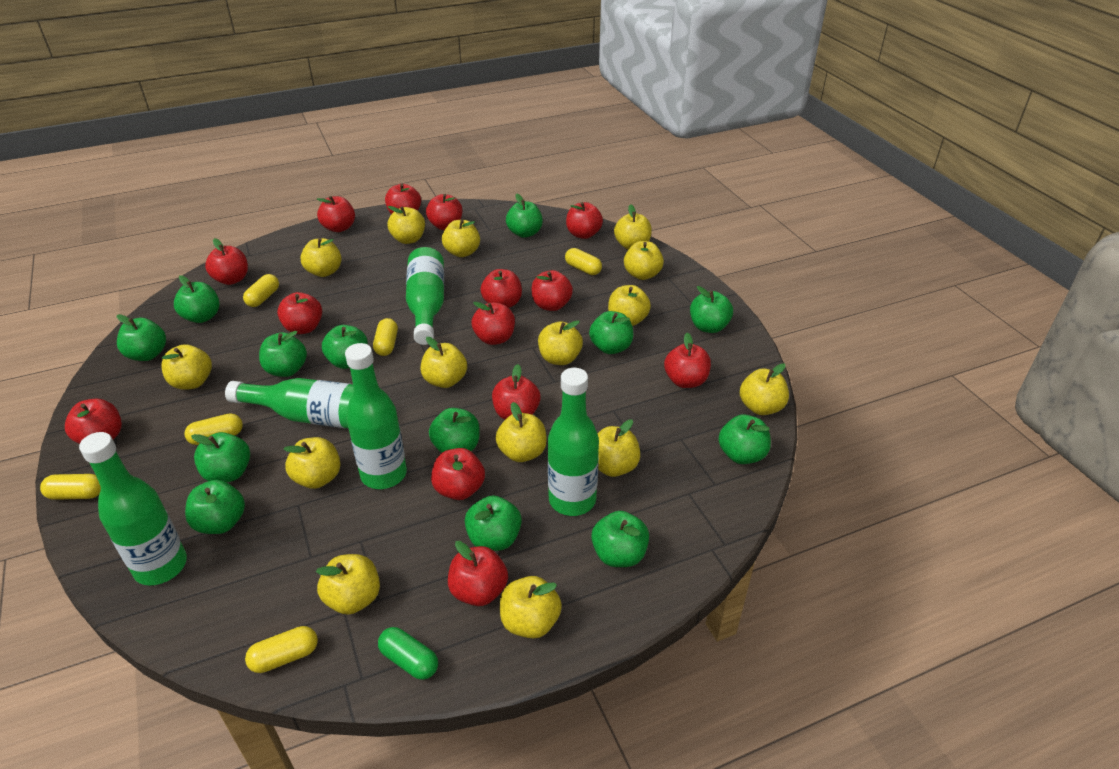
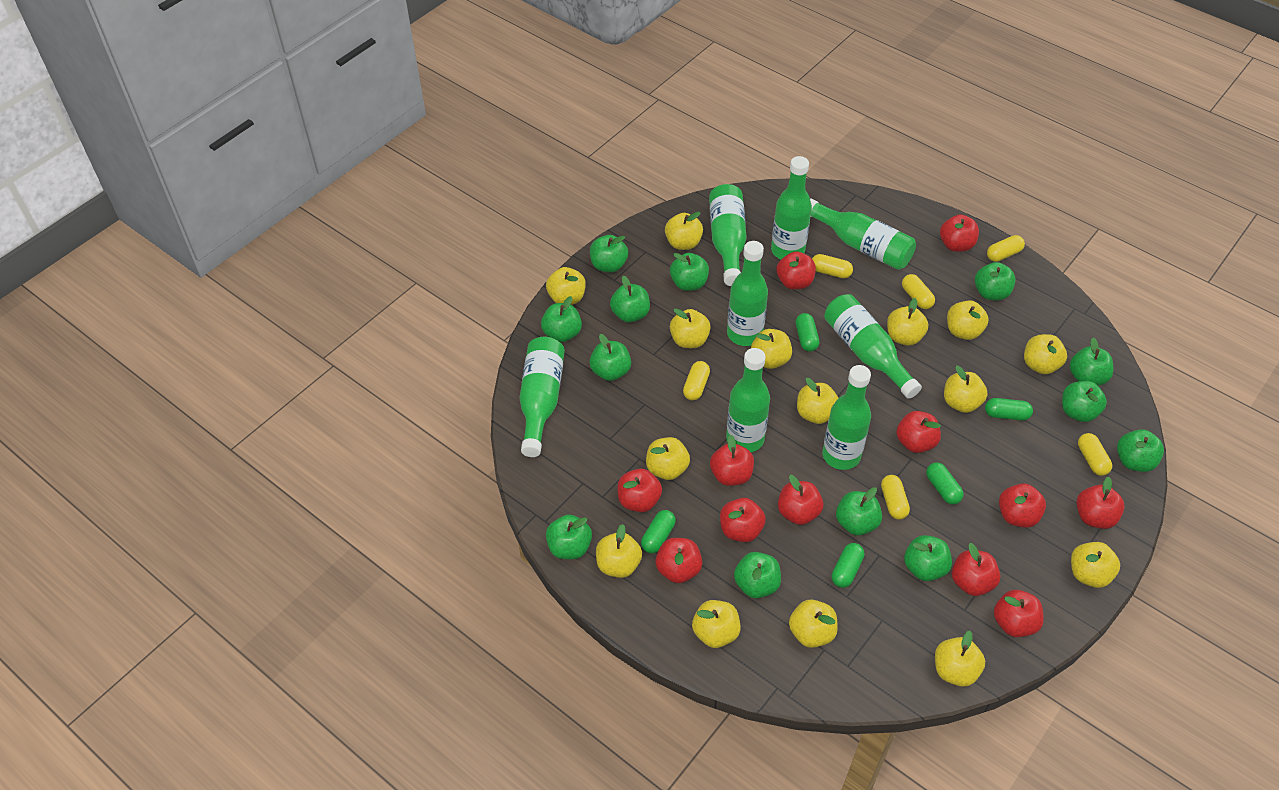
green bottle: 5 -> 8
green capsule: 1 -> 5
red apple: 14 -> 12

